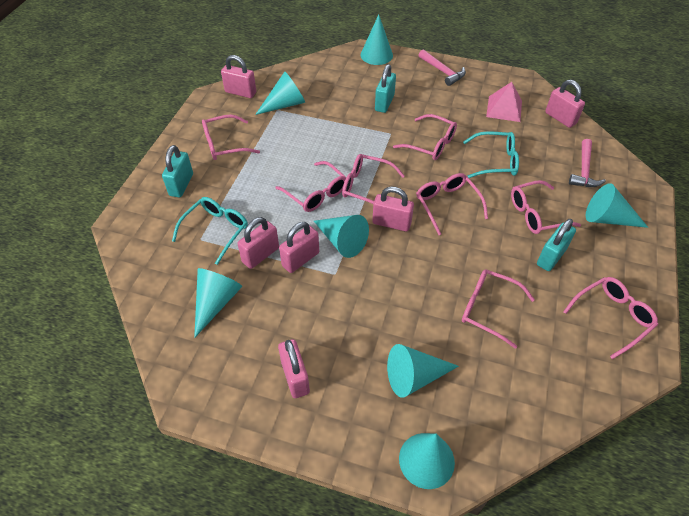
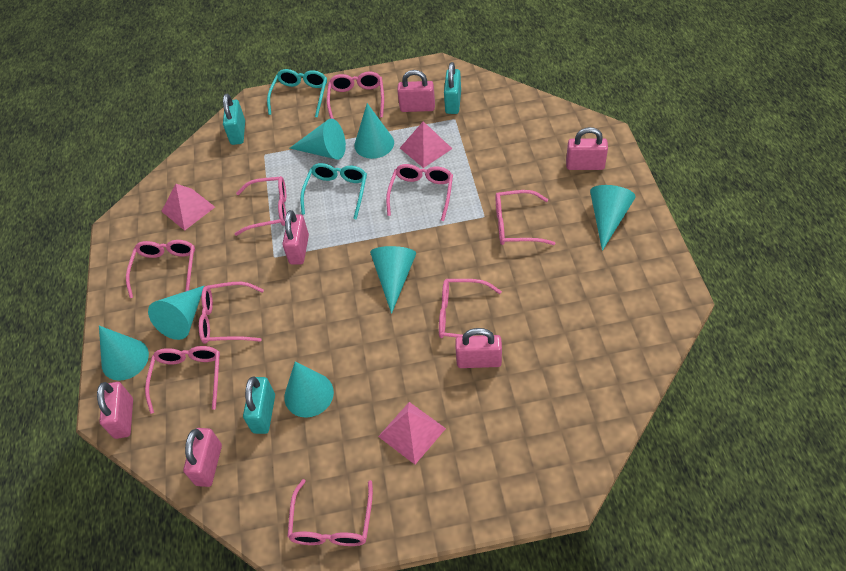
pink glasses: 8 -> 9
pink hammer: 2 -> 0
pink pyramid: 1 -> 3

